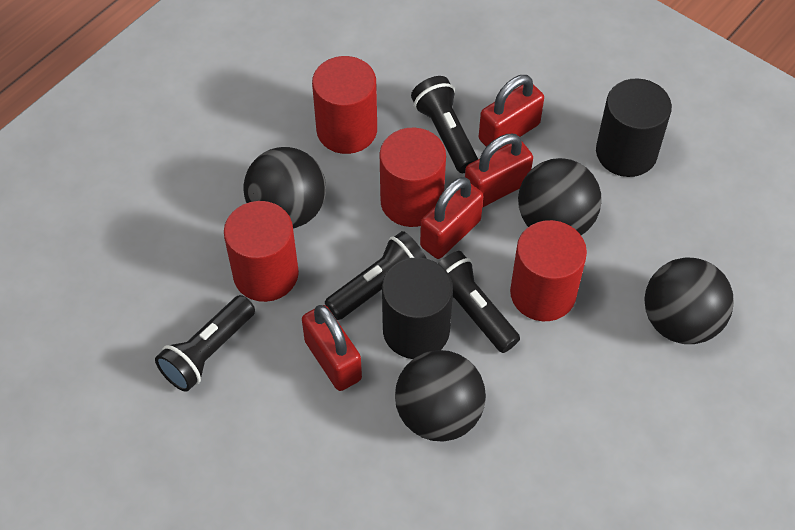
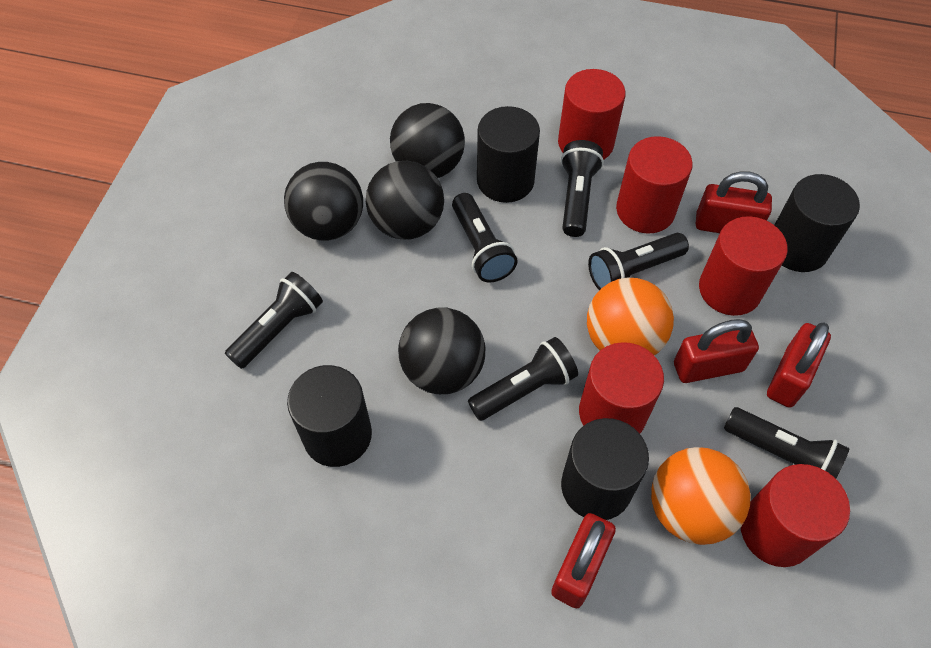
black cylinder: 2 -> 4
black flashlight: 4 -> 6
orange ball: 0 -> 2
red cylinder: 4 -> 5

